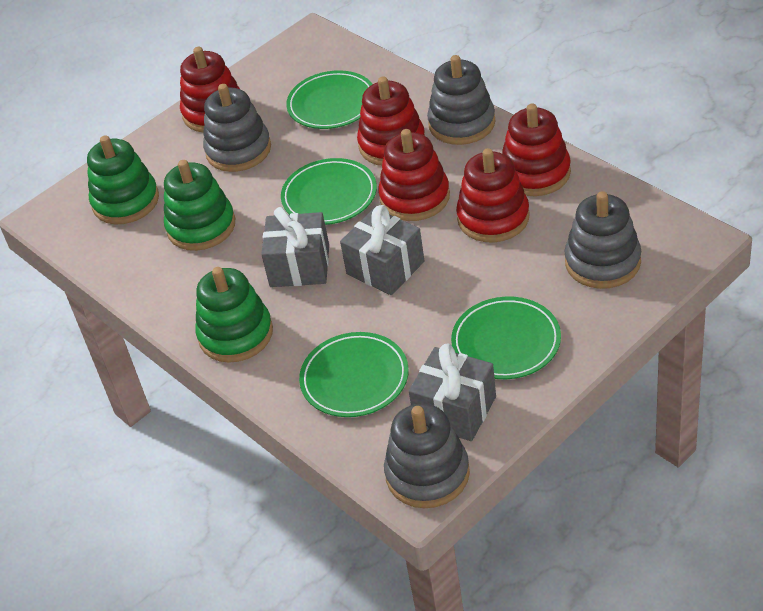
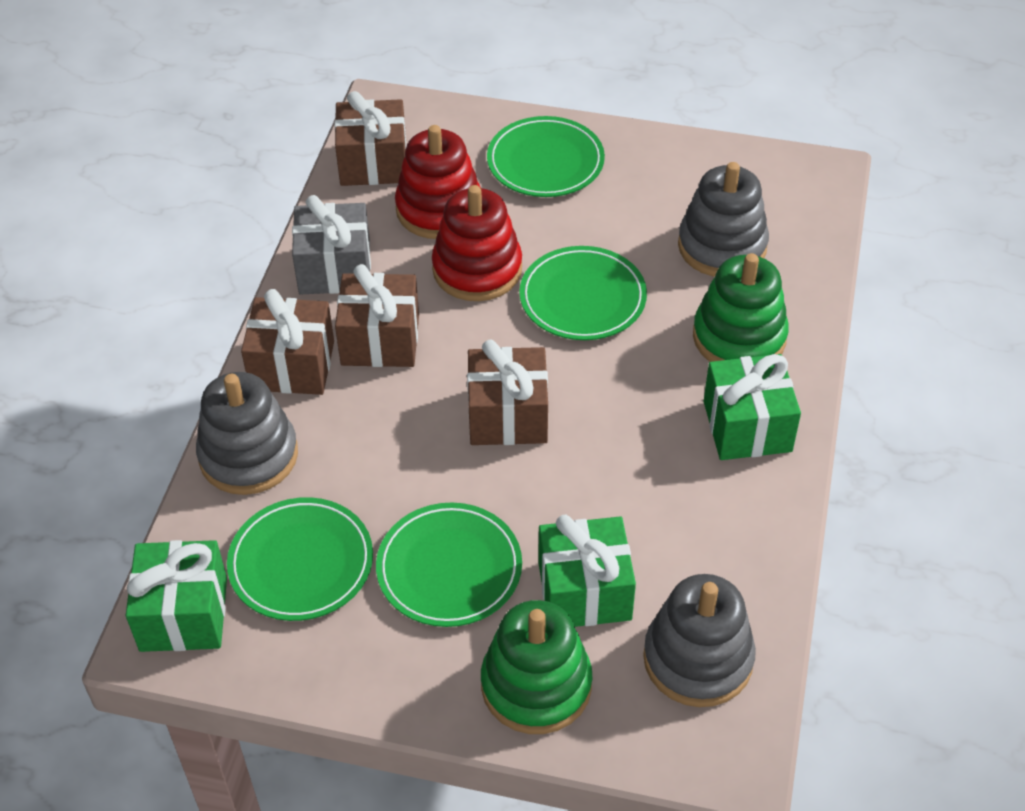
brown gift: 0 -> 4
green gift: 0 -> 3
green stacking toy: 3 -> 2
grey gift: 3 -> 1
grey stacking toy: 4 -> 3
red stacking toy: 5 -> 2

